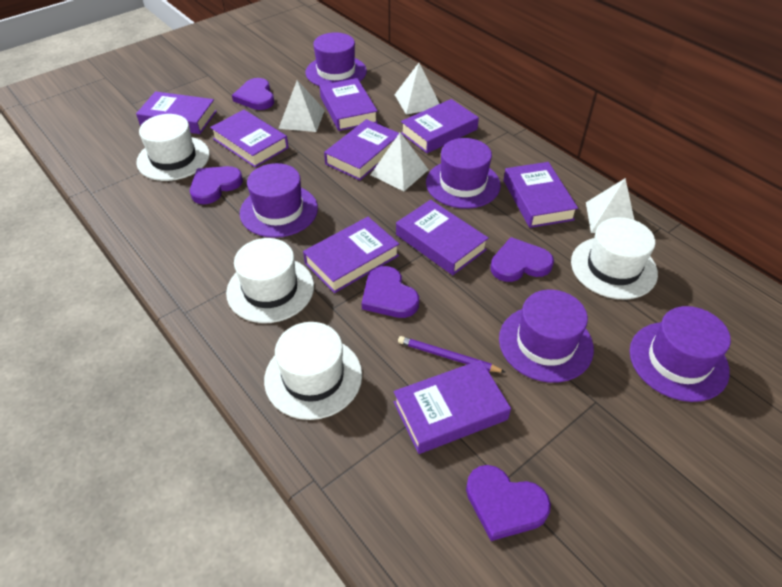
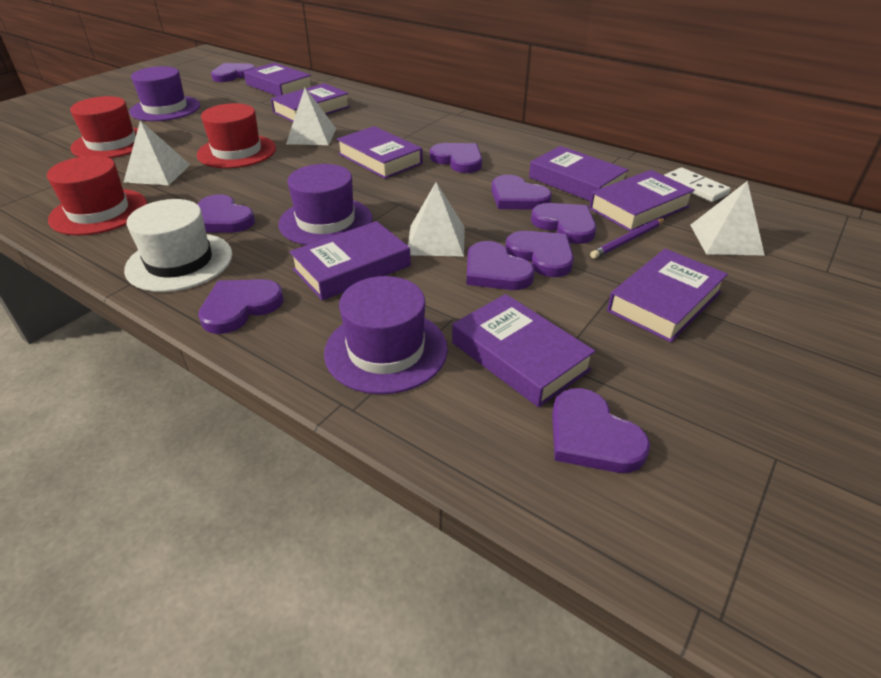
purple book: 9 -> 8
purple hat: 5 -> 3
purple heart: 5 -> 9
red hat: 0 -> 3
white domino: 0 -> 1
white hat: 4 -> 1

